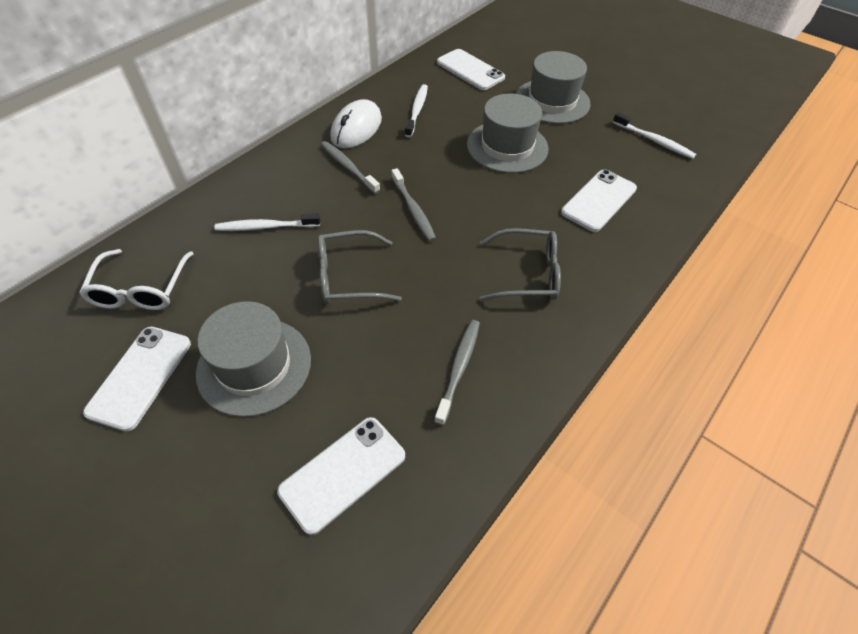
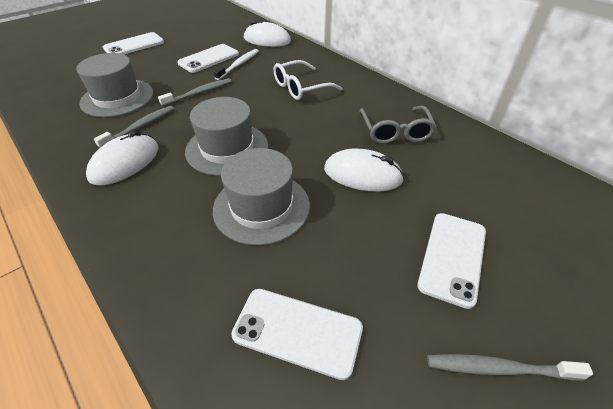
grey glasses: 2 -> 1
white mouse: 1 -> 3
white toothbrush: 3 -> 1

